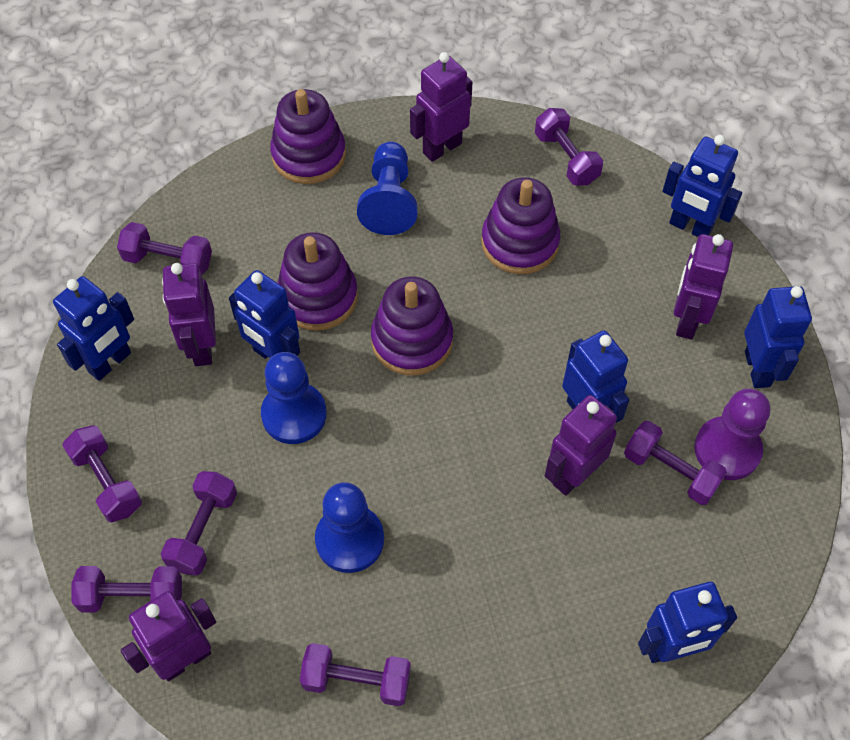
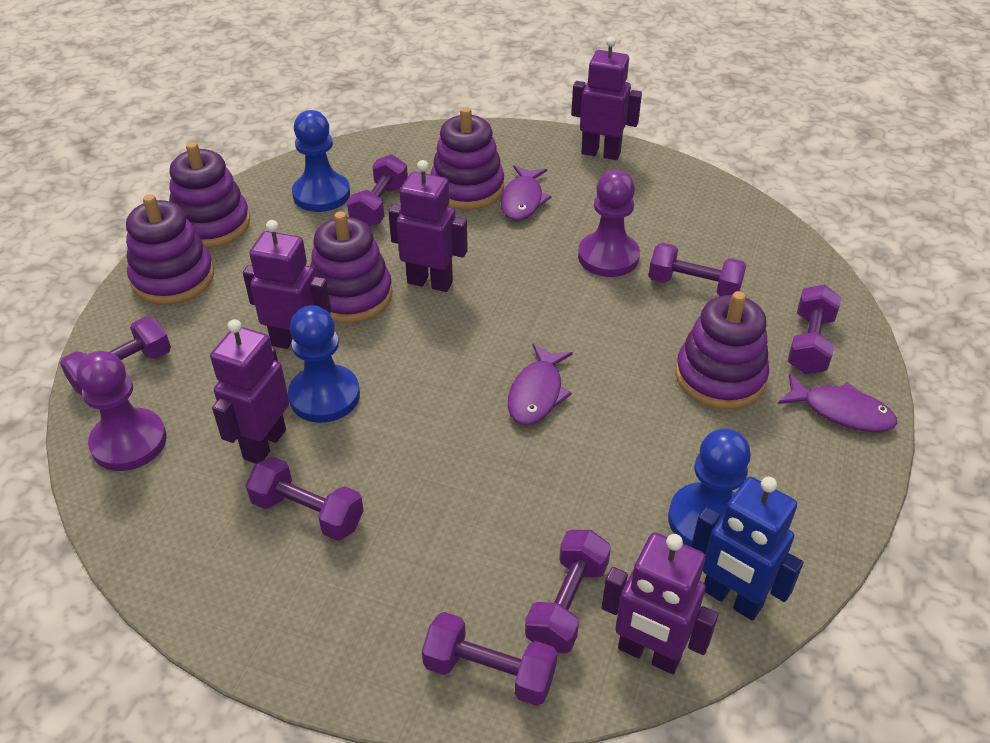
blue robot: 6 -> 1
purple fish: 0 -> 3
purple pawn: 1 -> 2
purple stacking toy: 4 -> 5

